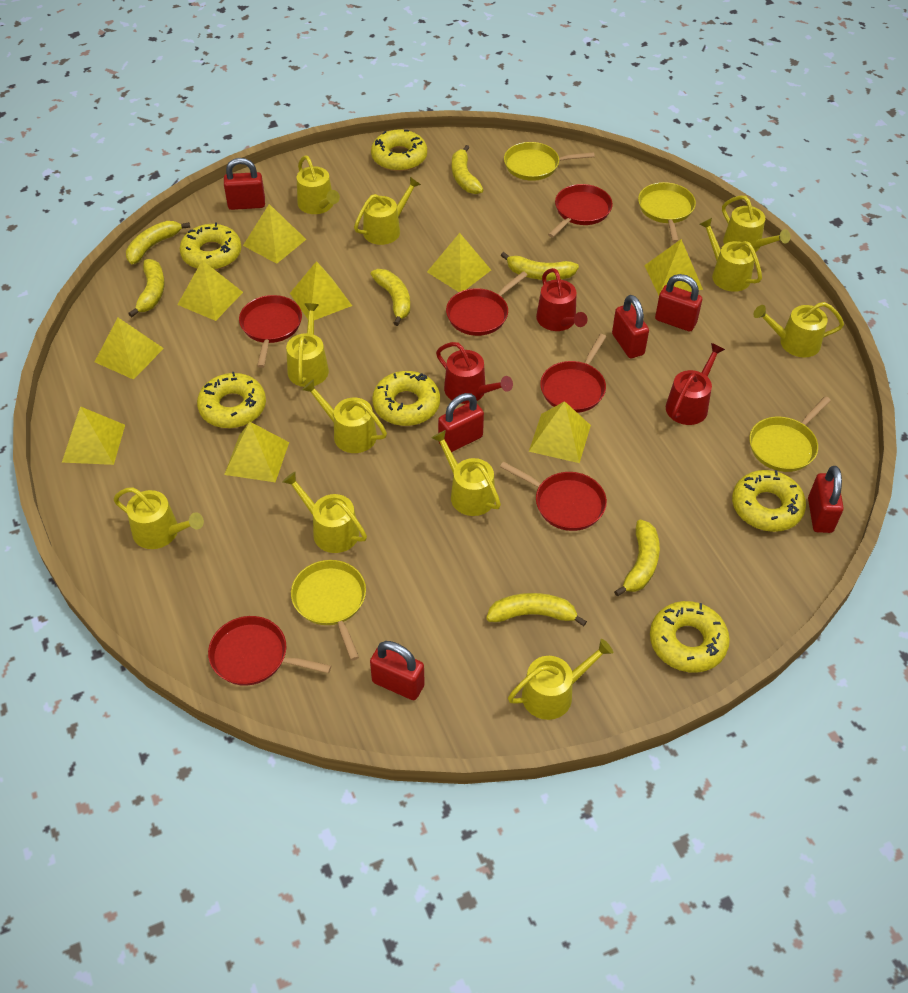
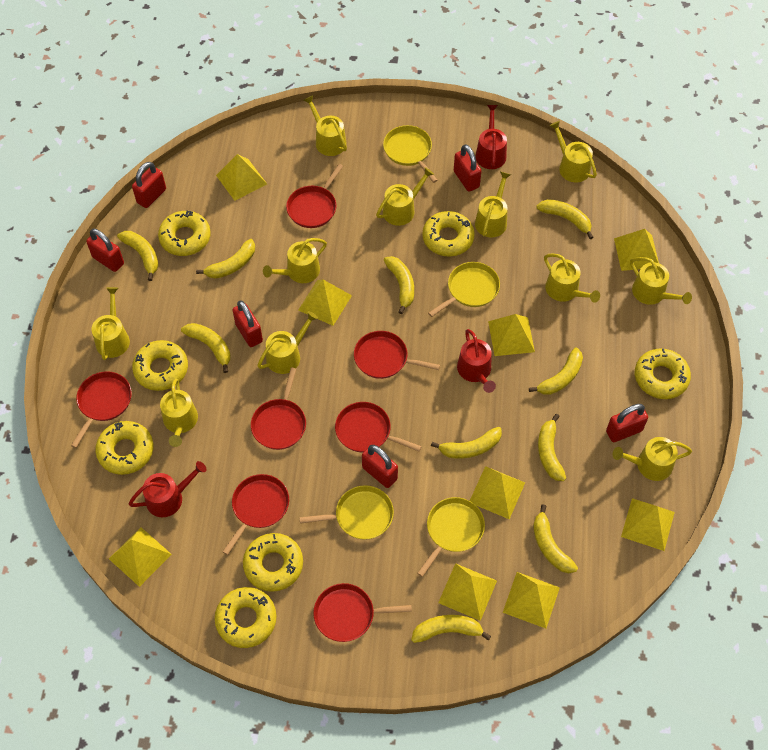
red pan: 6 -> 7
yellow banana: 7 -> 10
yellow donut: 6 -> 7

